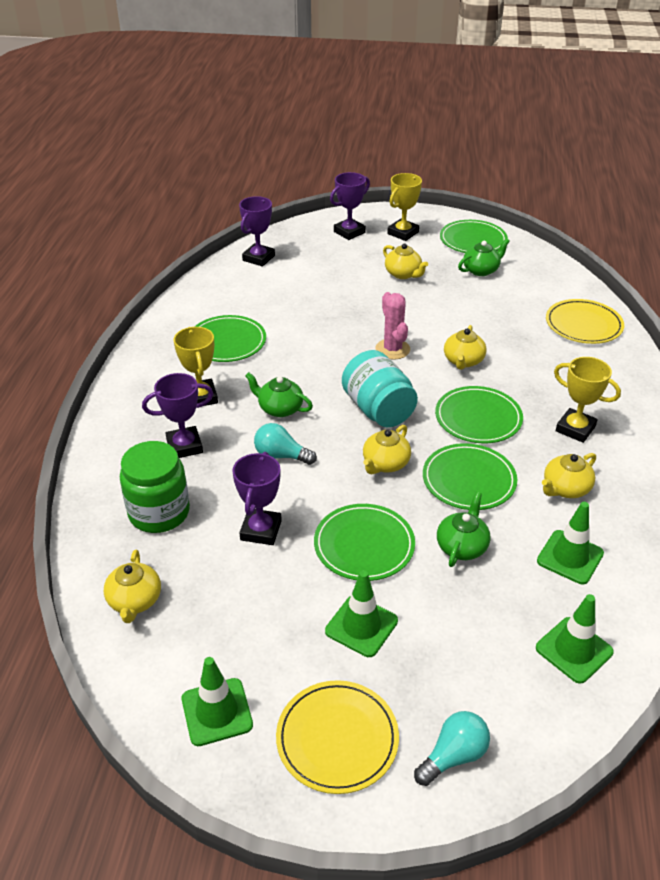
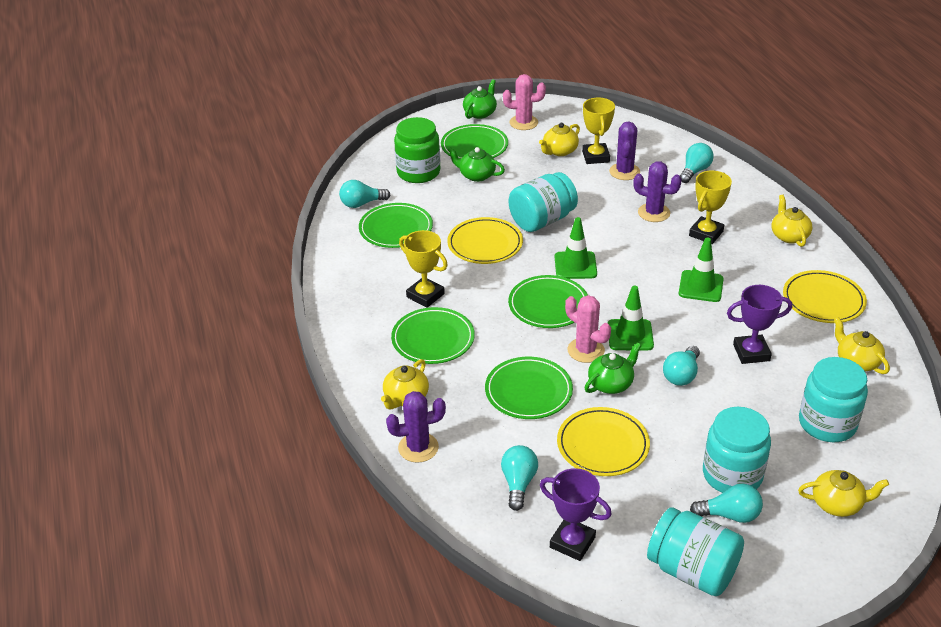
green traffic cone: 4 -> 3
pink cactus: 1 -> 2
purple cactus: 0 -> 3
purple trophy: 4 -> 2
turquoise jar: 1 -> 4
turquoise light bulb: 2 -> 5
yellow plate: 2 -> 3

